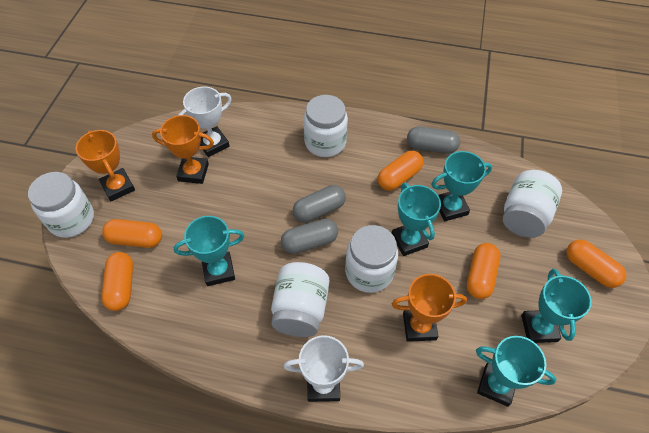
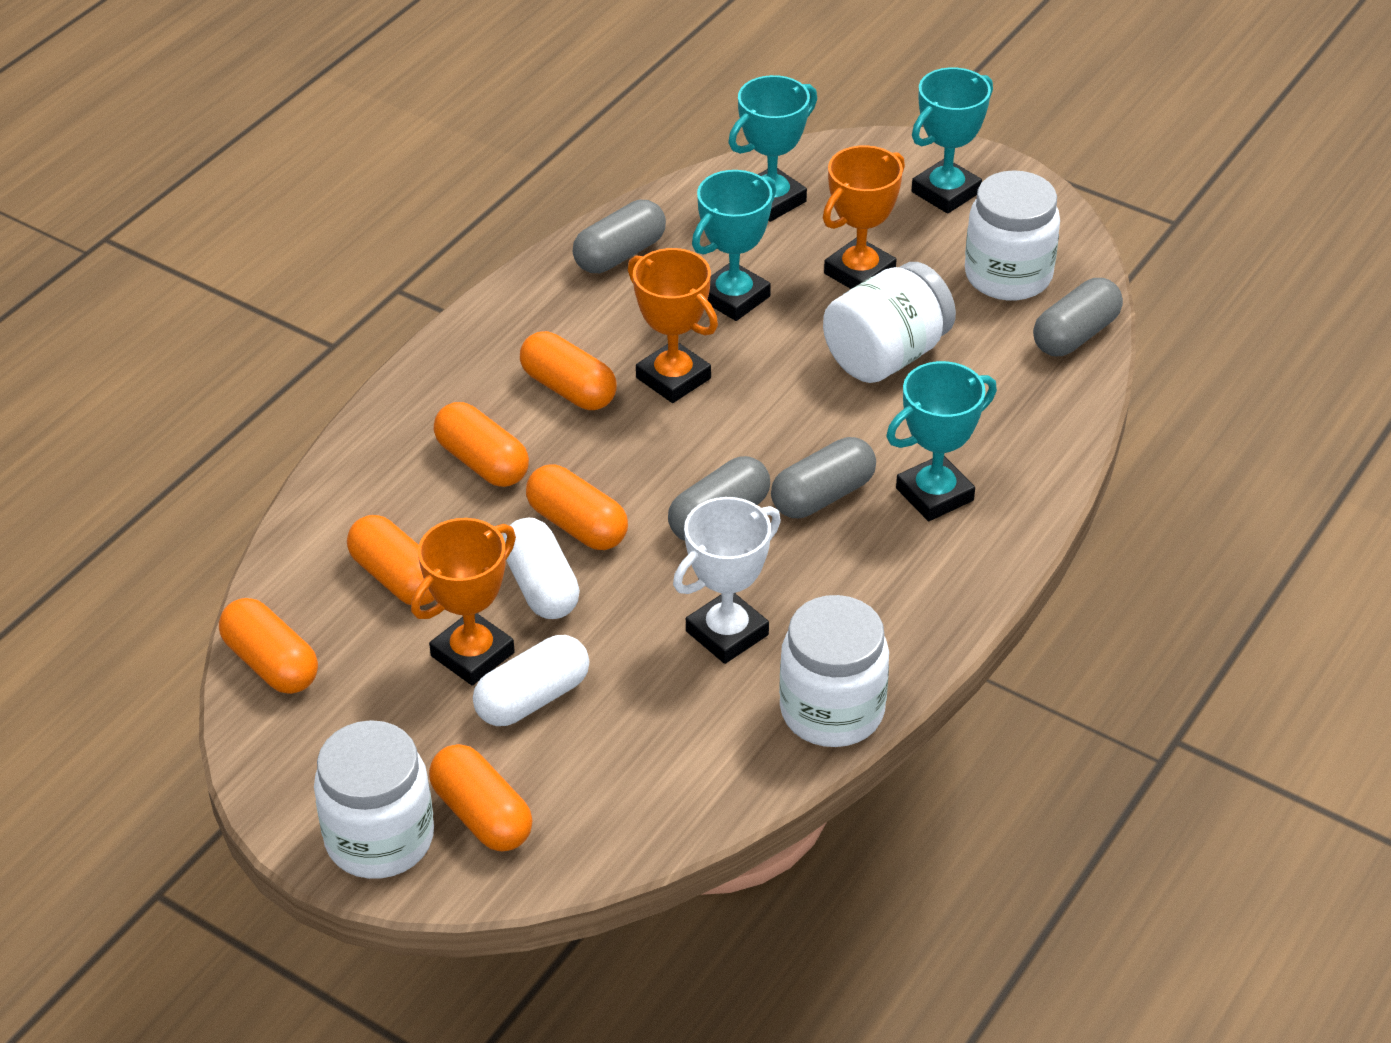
grey capsule: 3 -> 4
orange capsule: 5 -> 6
turquoise trophy: 5 -> 4
white capsule: 0 -> 2
white jar: 5 -> 4
white trophy: 2 -> 1

